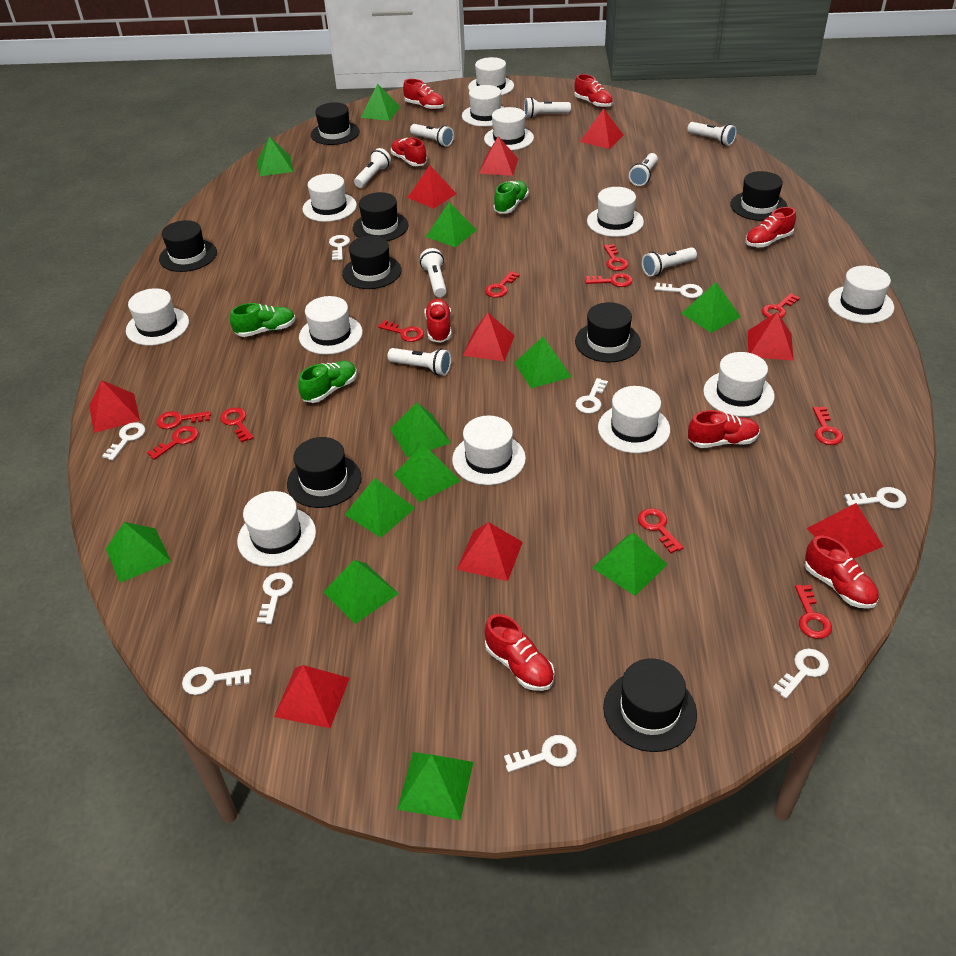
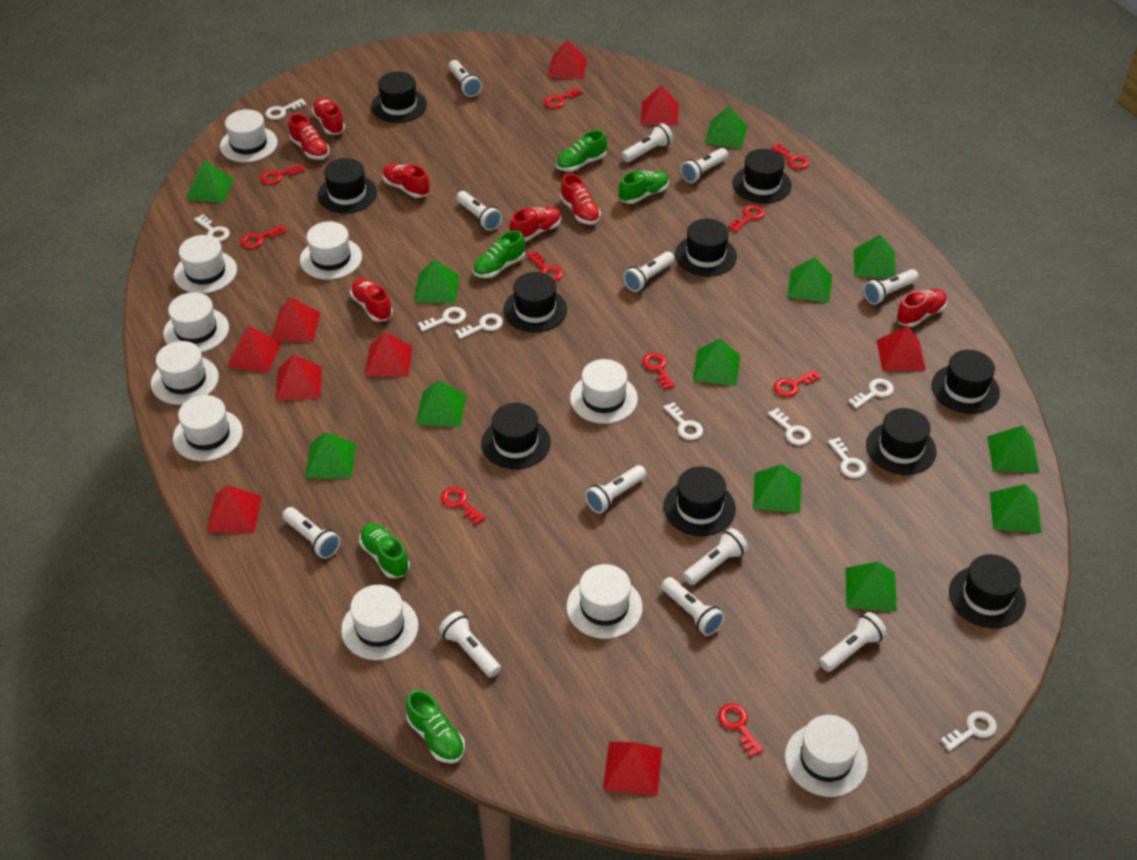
black hat: 8 -> 10
green shoe: 3 -> 5
red key: 11 -> 10
red shoe: 8 -> 7
white flashlight: 8 -> 12
white hat: 12 -> 10

